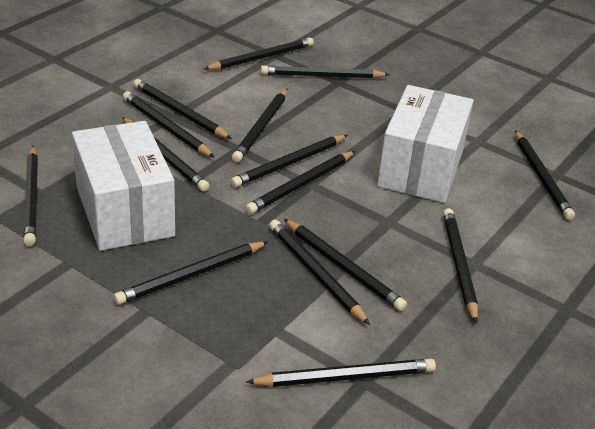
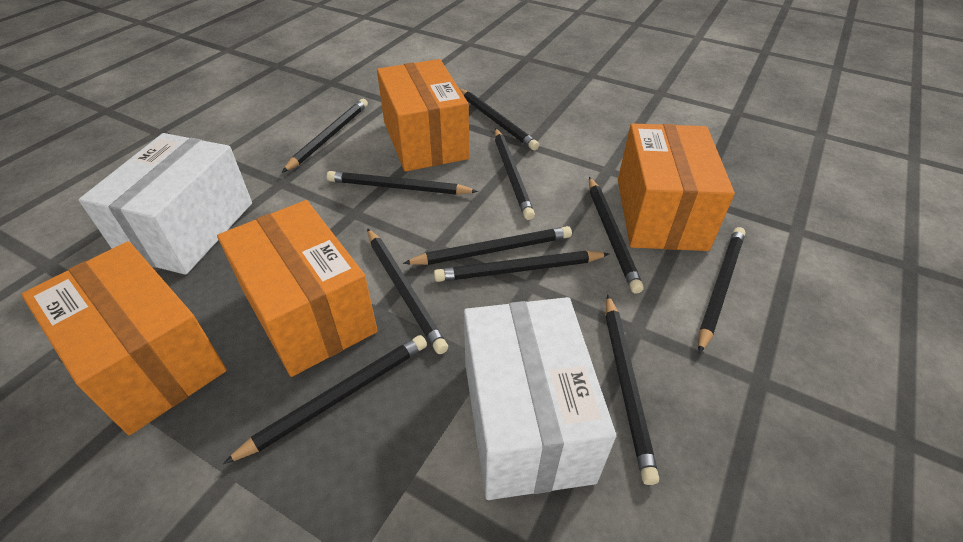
black pencil: 15 -> 11
orange box: 0 -> 4

